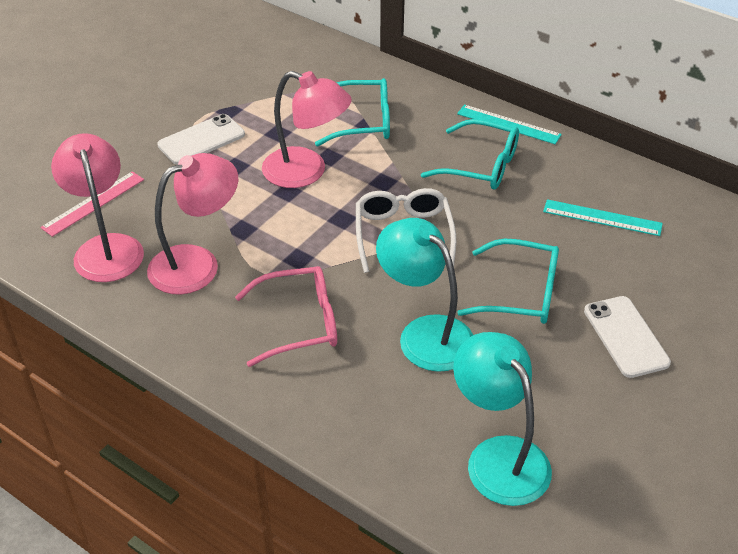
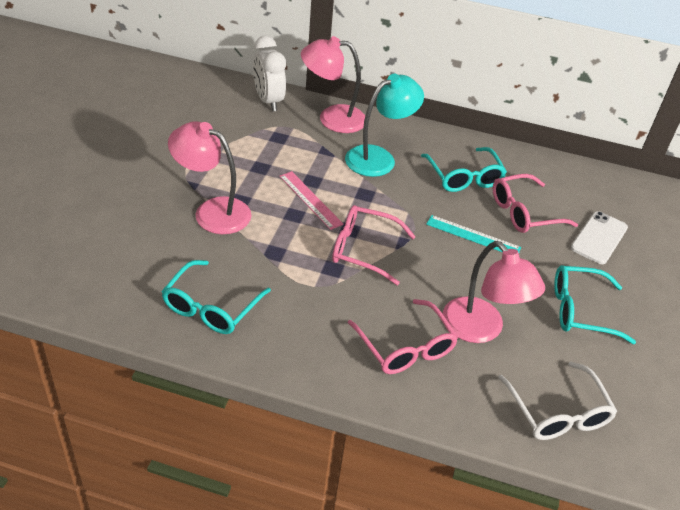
pink glasses: 1 -> 3
turquoise lamp: 2 -> 1
turquoise ruler: 2 -> 1
white clock: 0 -> 1
white phone: 2 -> 1

